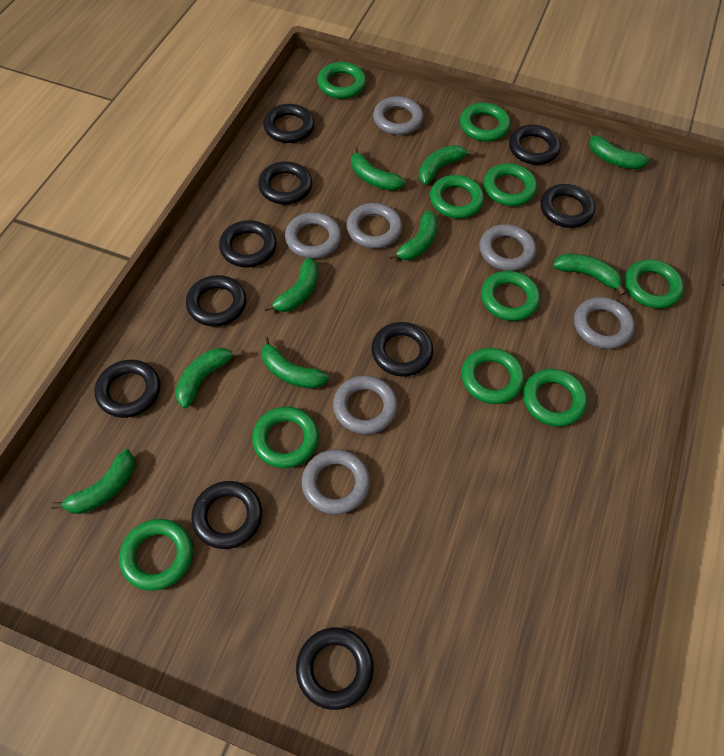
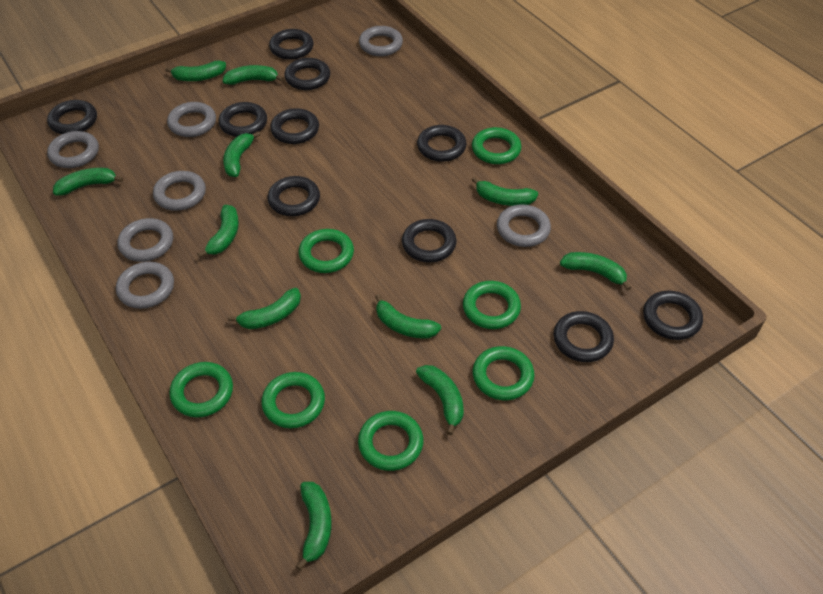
green banana: 9 -> 11
green ring: 10 -> 7

